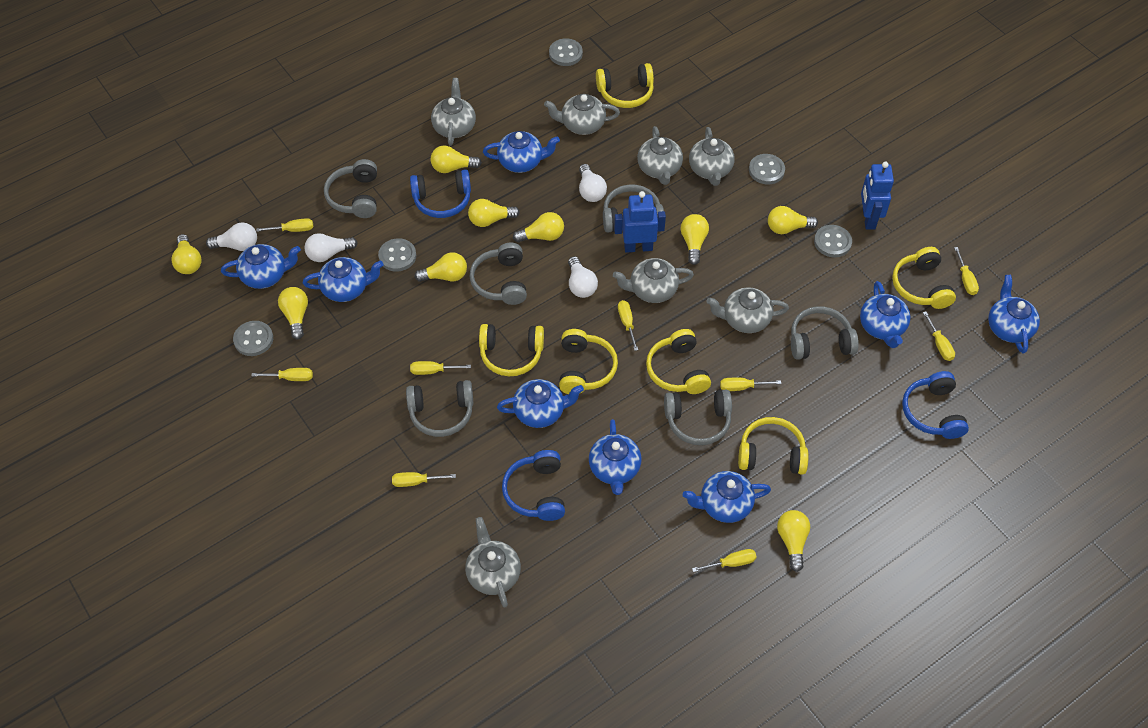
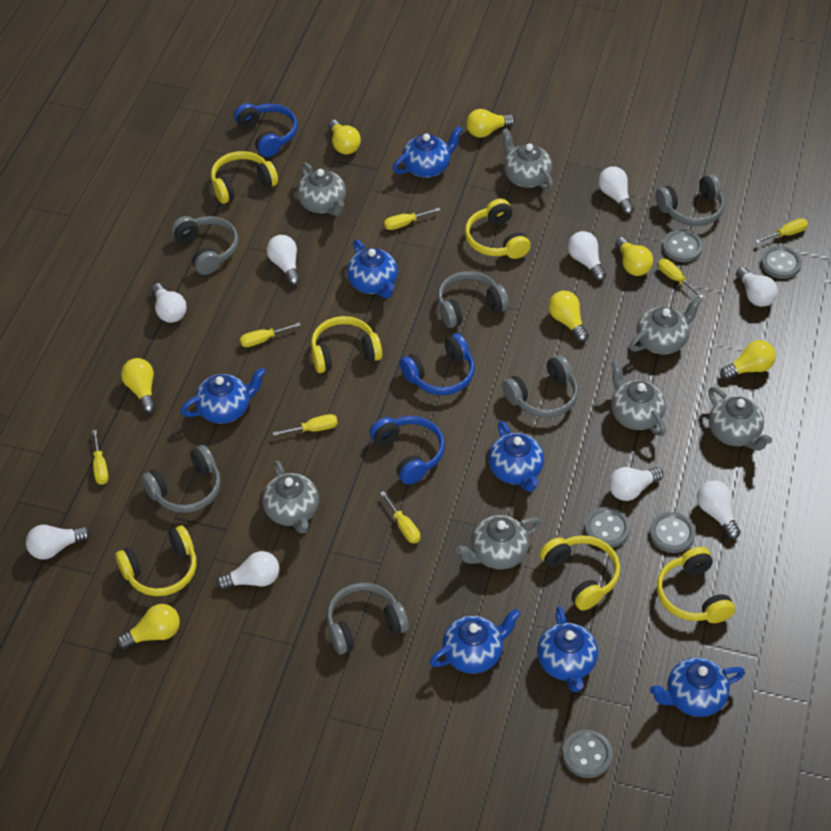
blue robot: 2 -> 0
blue teapot: 8 -> 7
white light bulb: 4 -> 9
yellow light bulb: 9 -> 7
yellow screwdriver: 9 -> 7

